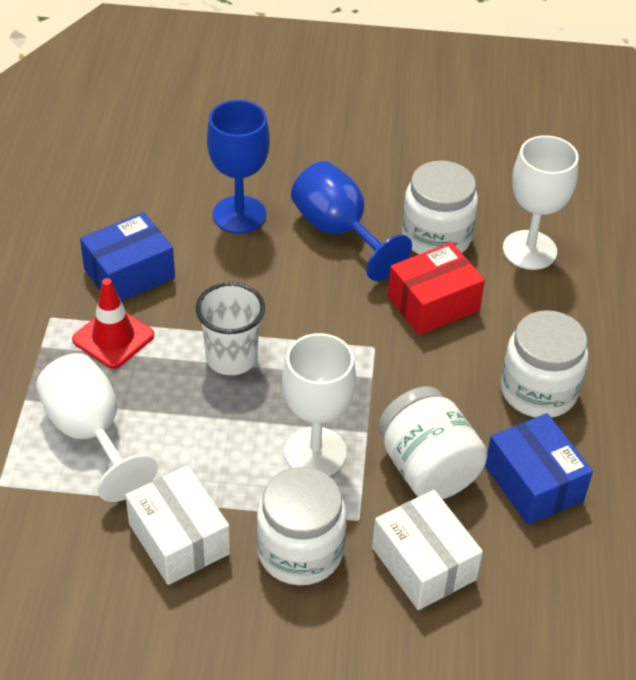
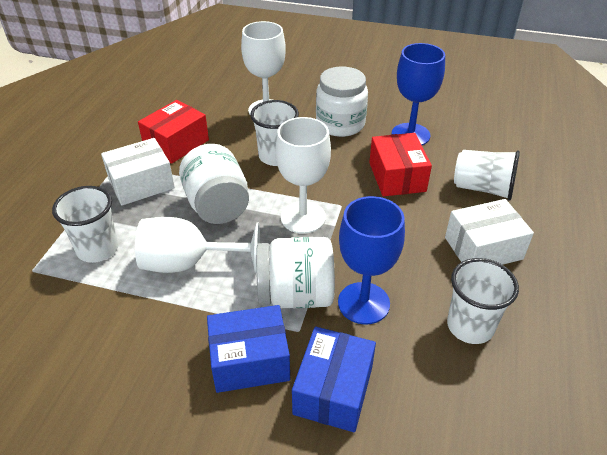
red box: 1 -> 2
red traffic cone: 1 -> 0
white cup: 1 -> 4
white jar: 4 -> 3

